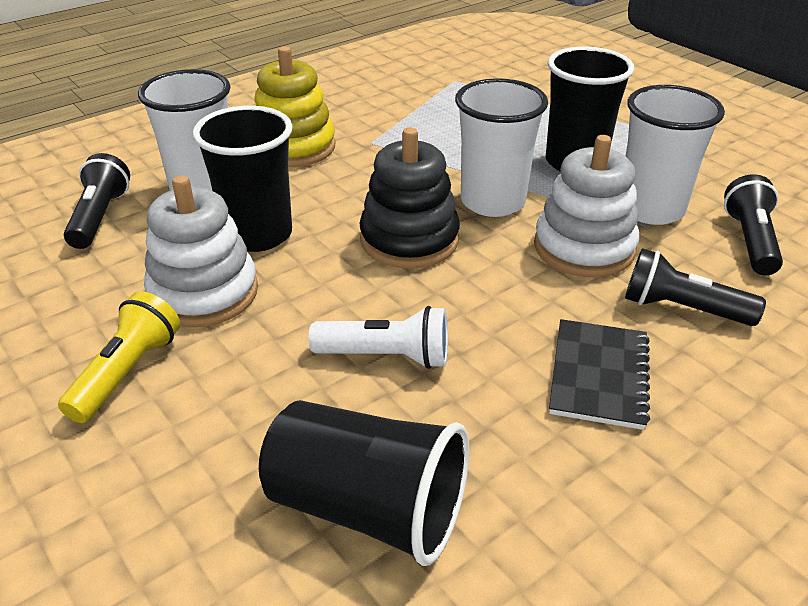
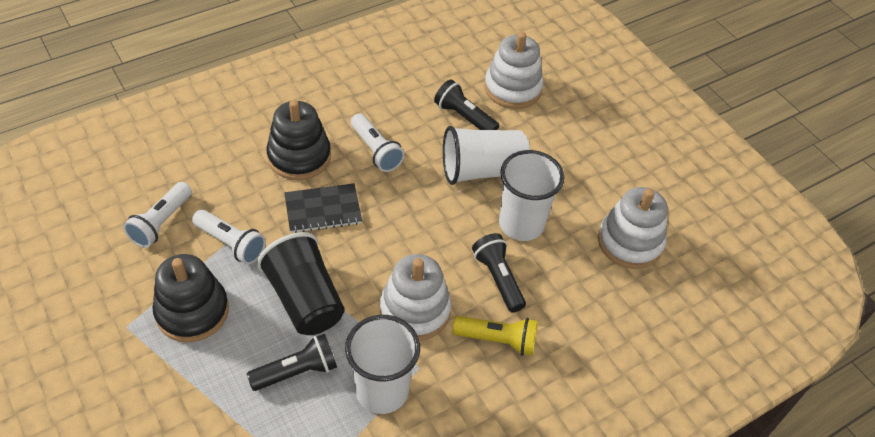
black cup: 3 -> 1
black stacking toy: 1 -> 2
white flashlight: 1 -> 3
white stacking toy: 2 -> 3
yellow stacking toy: 1 -> 0

